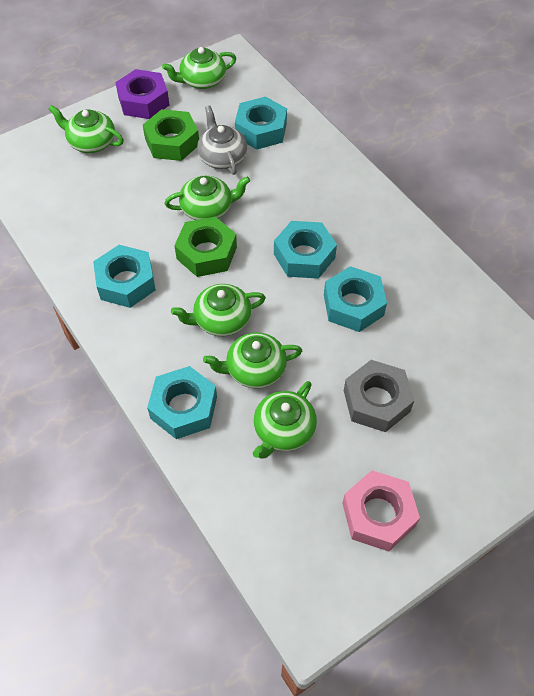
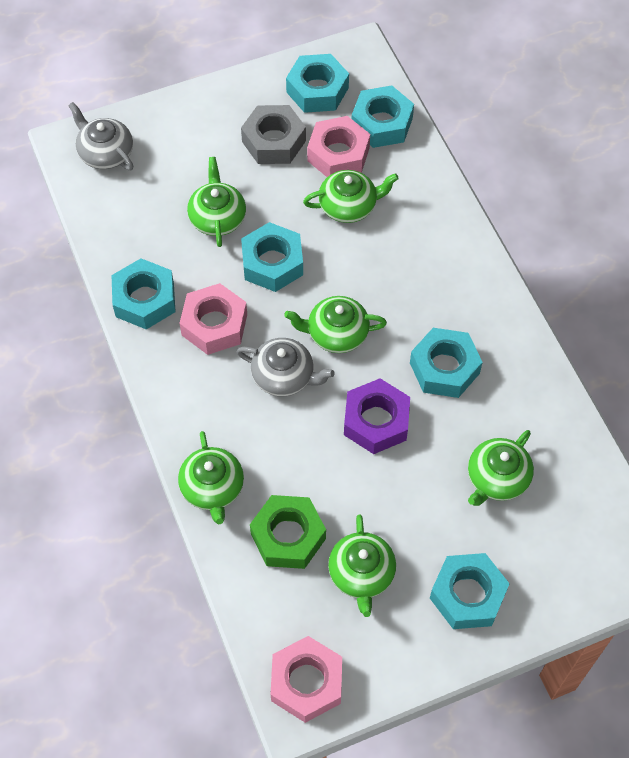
green nut: 2 -> 1
grey teapot: 1 -> 2
pink nut: 1 -> 3
turquoise nut: 5 -> 6

